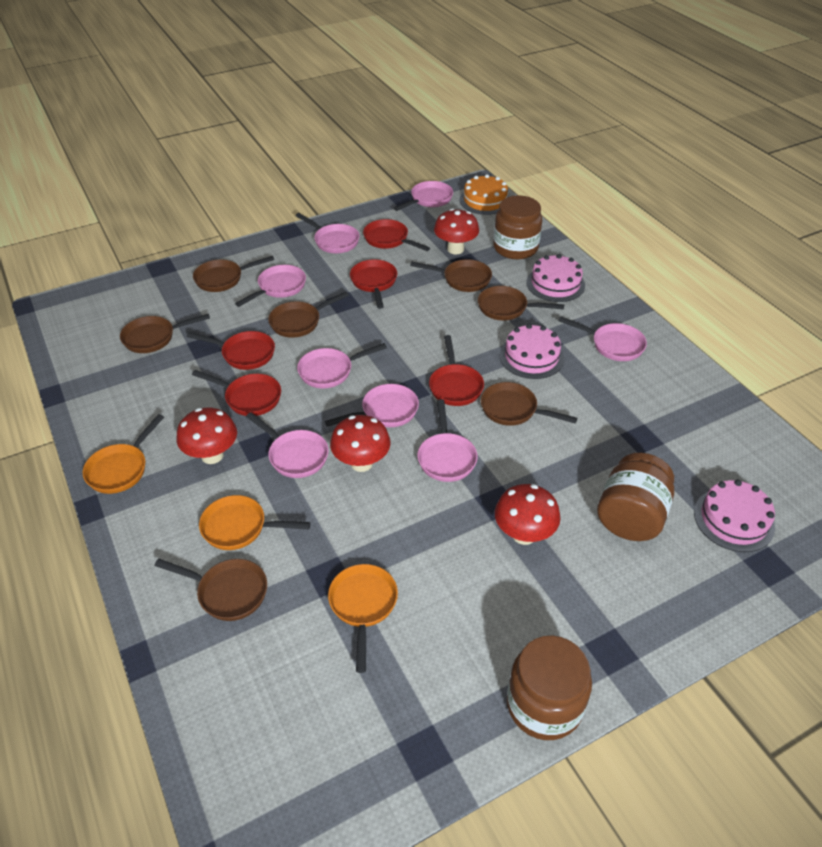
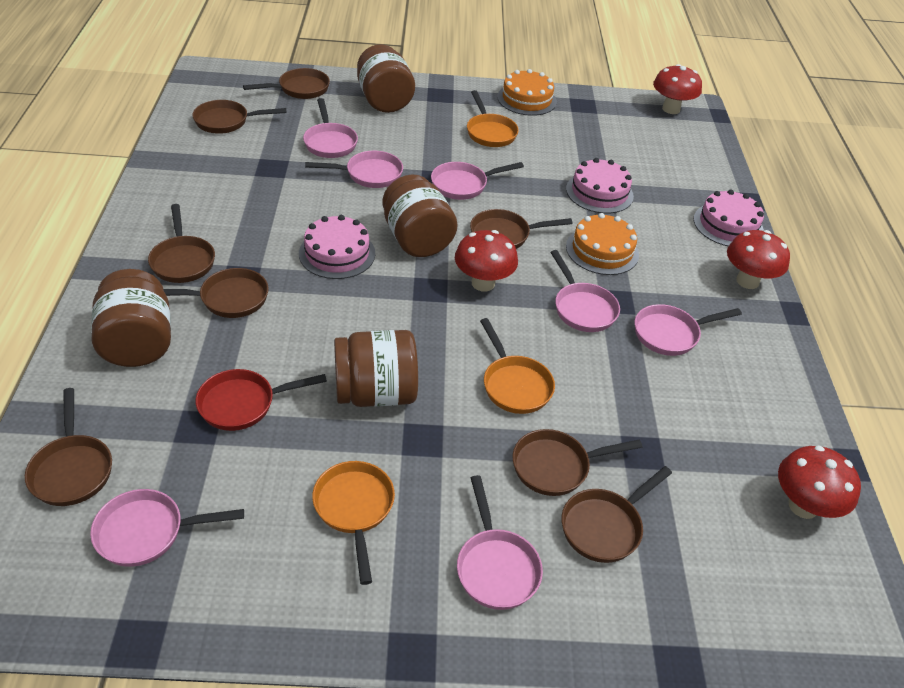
brown jar: 3 -> 4
brown pan: 7 -> 8
orange cake: 1 -> 2
pink pan: 8 -> 7
red pan: 5 -> 1

